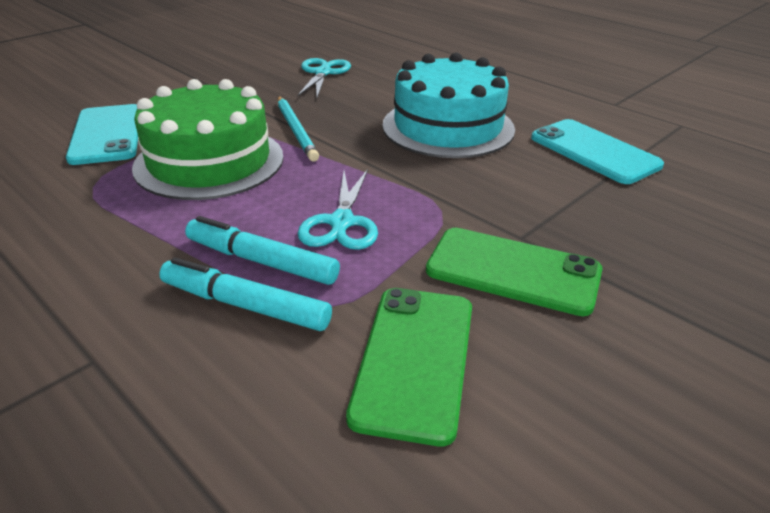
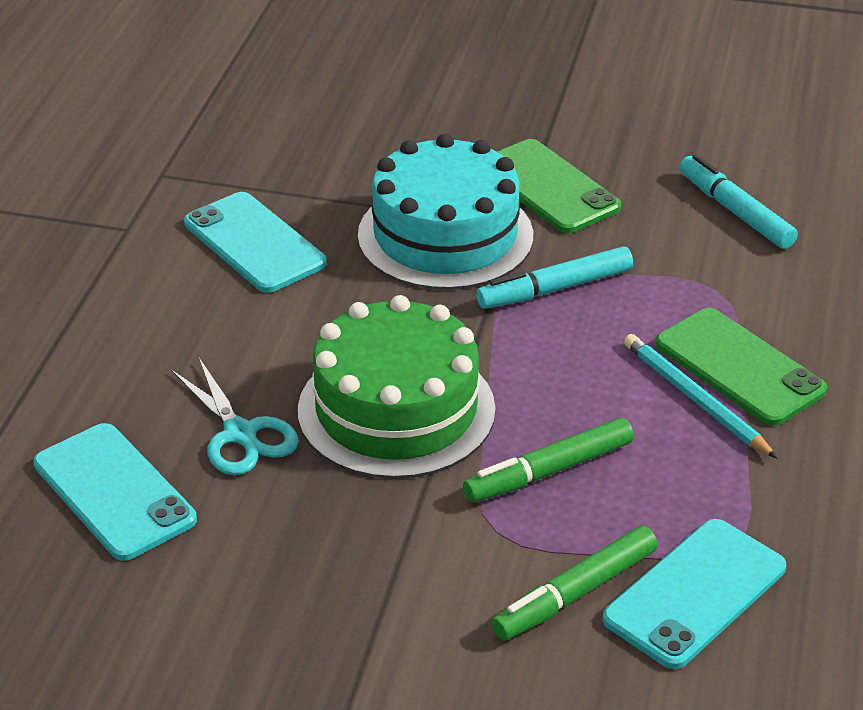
green marker: 0 -> 2
turquoise phone: 2 -> 3
turquoise scissors: 2 -> 1

